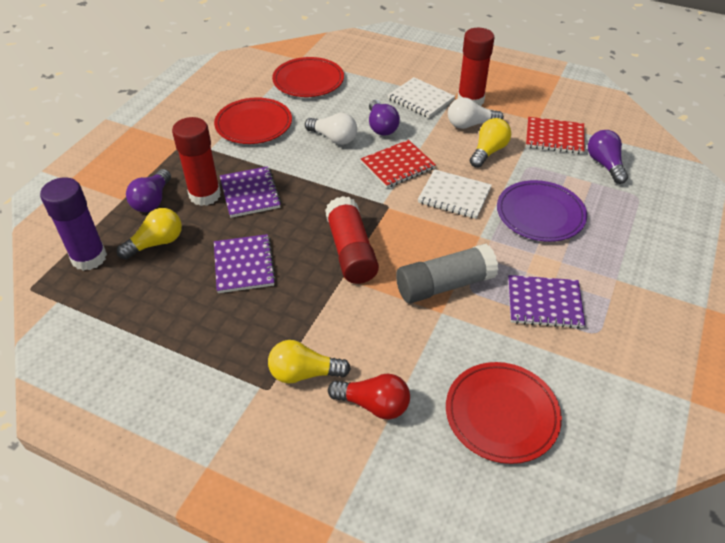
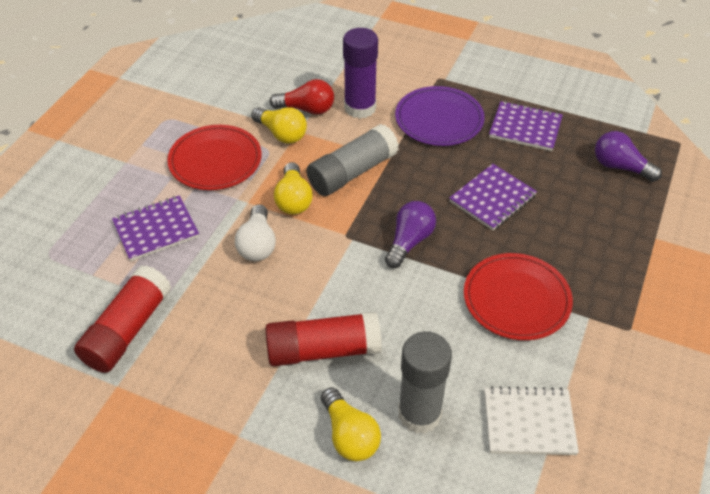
grey glue stick: 1 -> 2
purple light bulb: 3 -> 2
red glue stick: 3 -> 2
red notebook: 2 -> 0
red plate: 3 -> 2
white light bulb: 2 -> 1
white notebook: 2 -> 1

